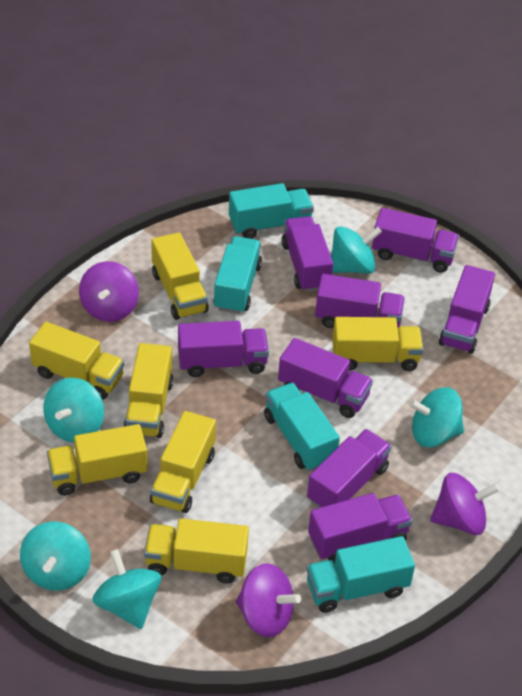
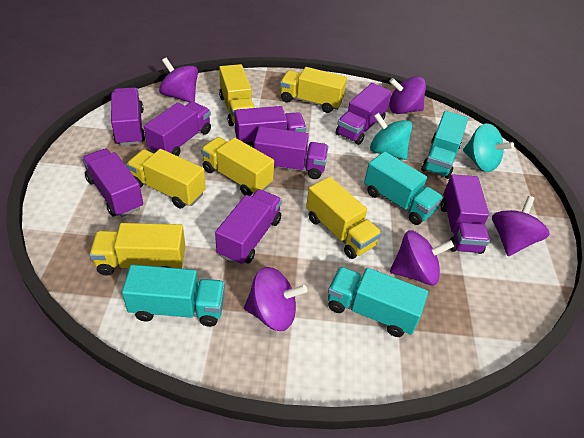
purple spinning top: 3 -> 5
turquoise spinning top: 5 -> 2
yellow truck: 7 -> 6

